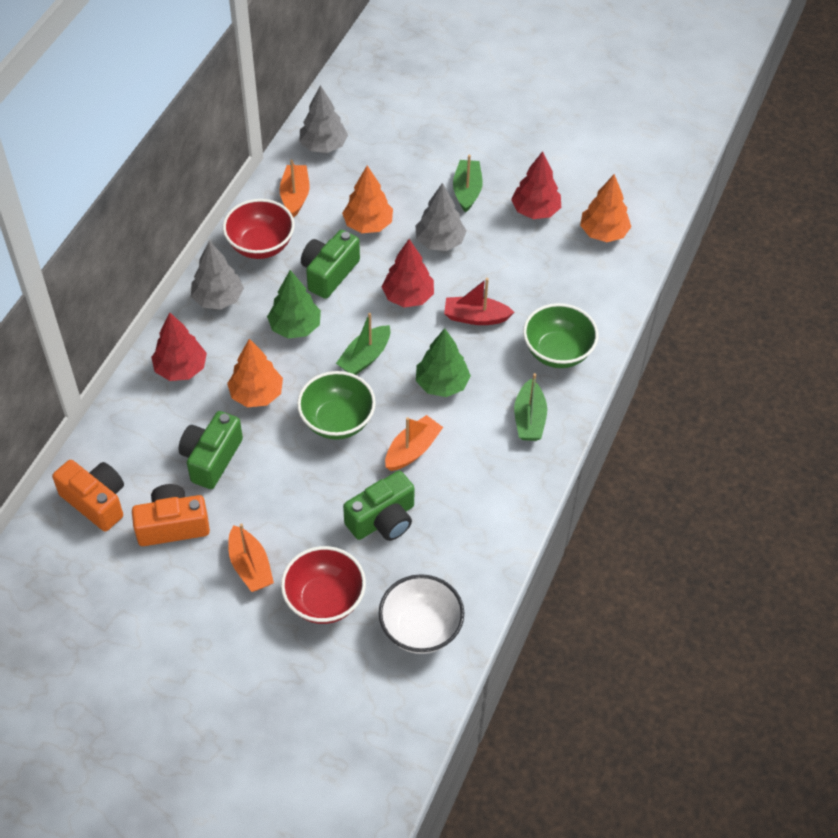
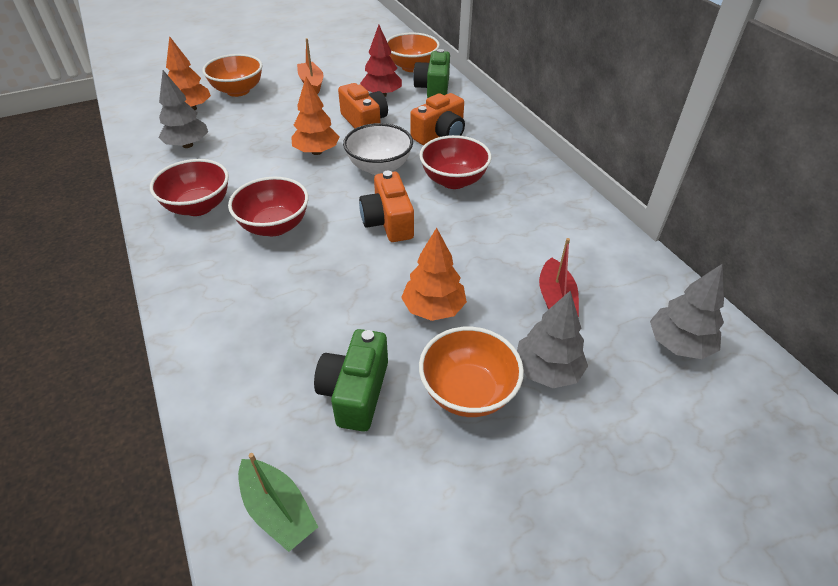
green boat: 3 -> 1
green bowl: 2 -> 0
green camera: 3 -> 2
green tree: 2 -> 0
orange boat: 3 -> 1
orange bowl: 0 -> 3
orange camera: 2 -> 3
red bowl: 2 -> 3
red tree: 3 -> 1

